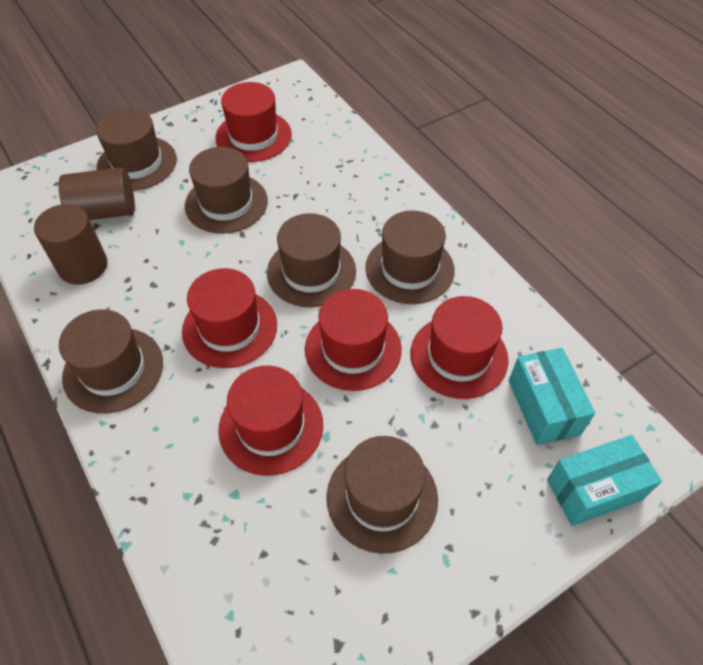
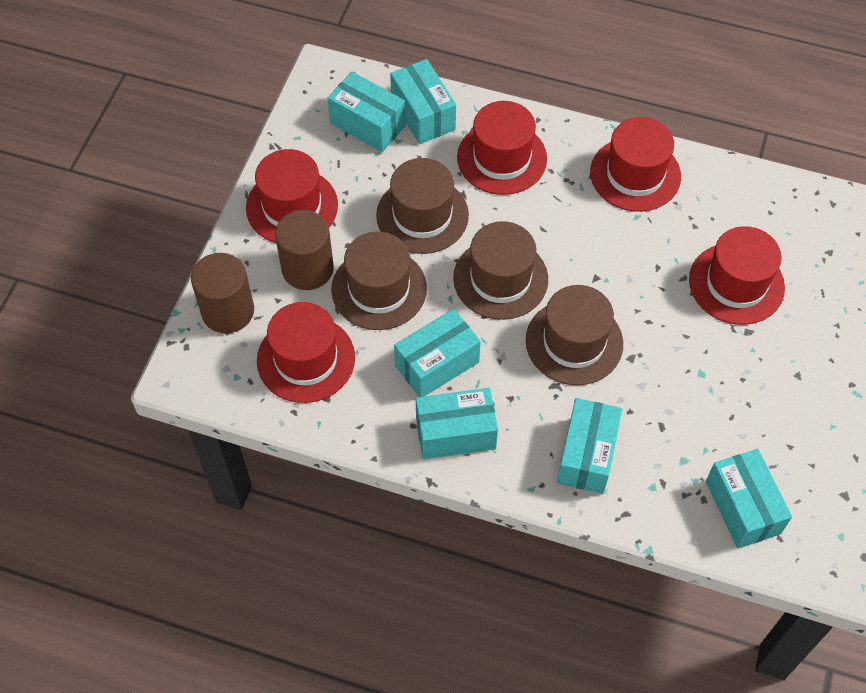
brown hat: 6 -> 4
turquoise box: 2 -> 6

